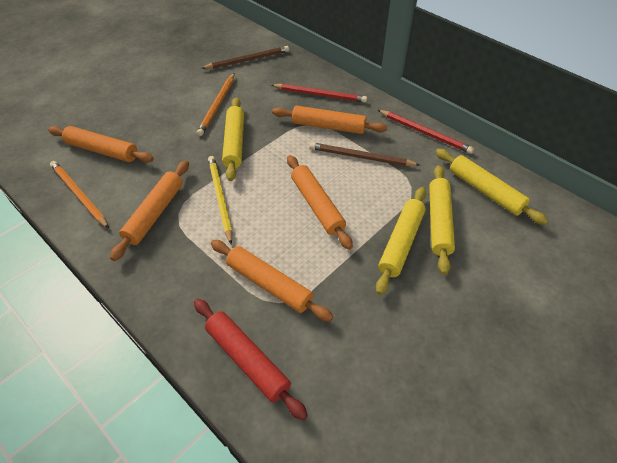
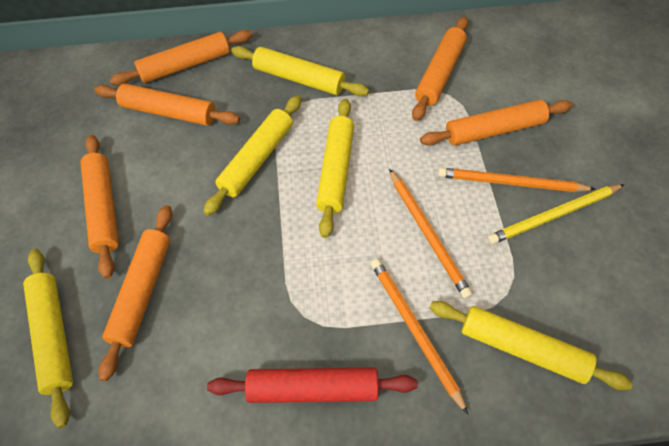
brown pencil: 2 -> 0
orange pencil: 2 -> 3
orange rolling pin: 5 -> 6
red pencil: 2 -> 0
yellow rolling pin: 4 -> 5

